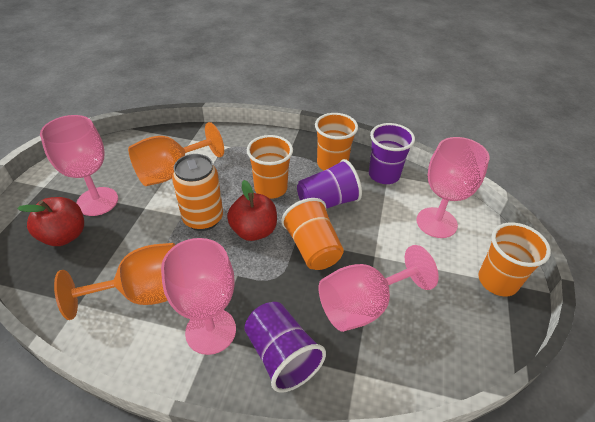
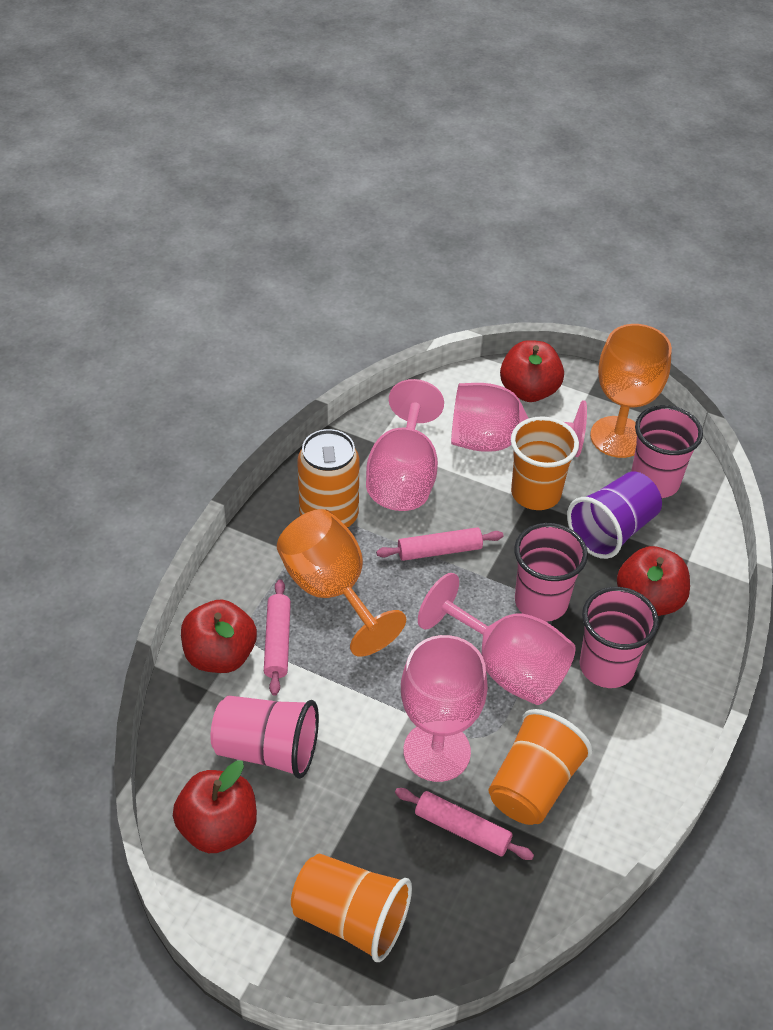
orange cup: 4 -> 3
pink cup: 0 -> 4
pink rolling pin: 0 -> 3
purple cup: 3 -> 1
red apple: 2 -> 4

